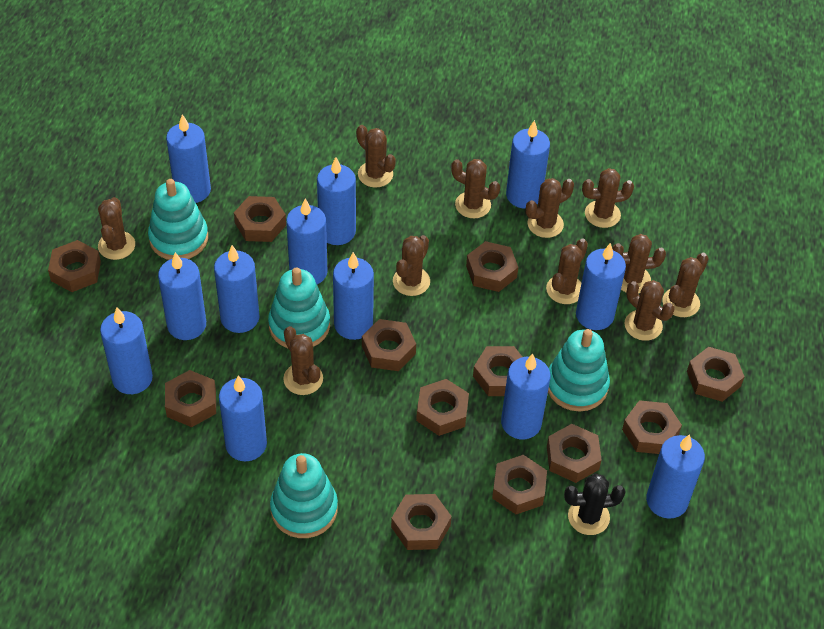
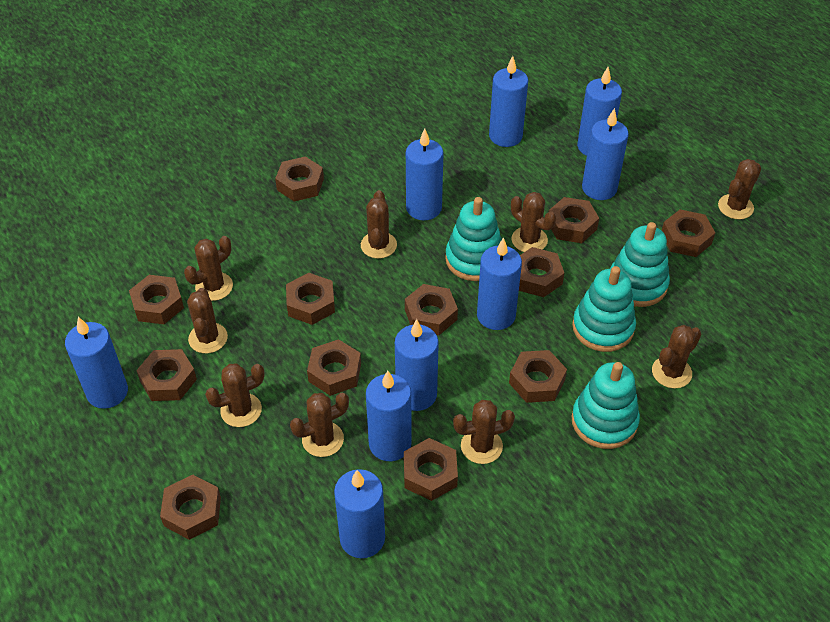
black cactus: 1 -> 0
blue candle: 12 -> 9
brown cactus: 11 -> 9

